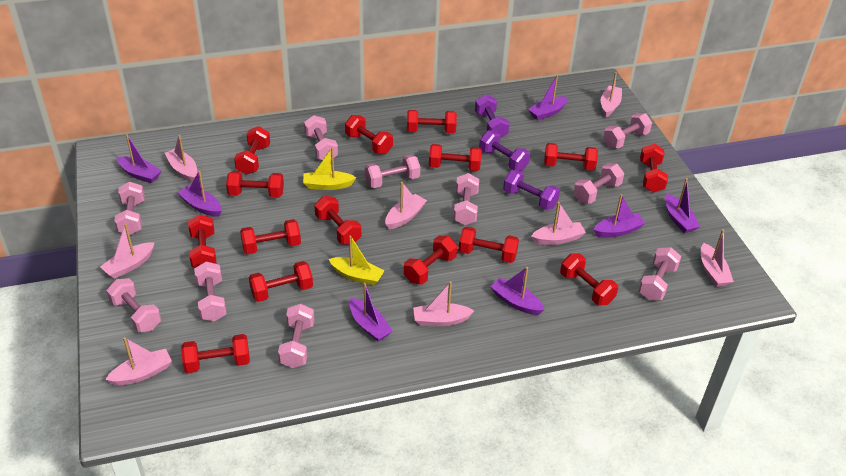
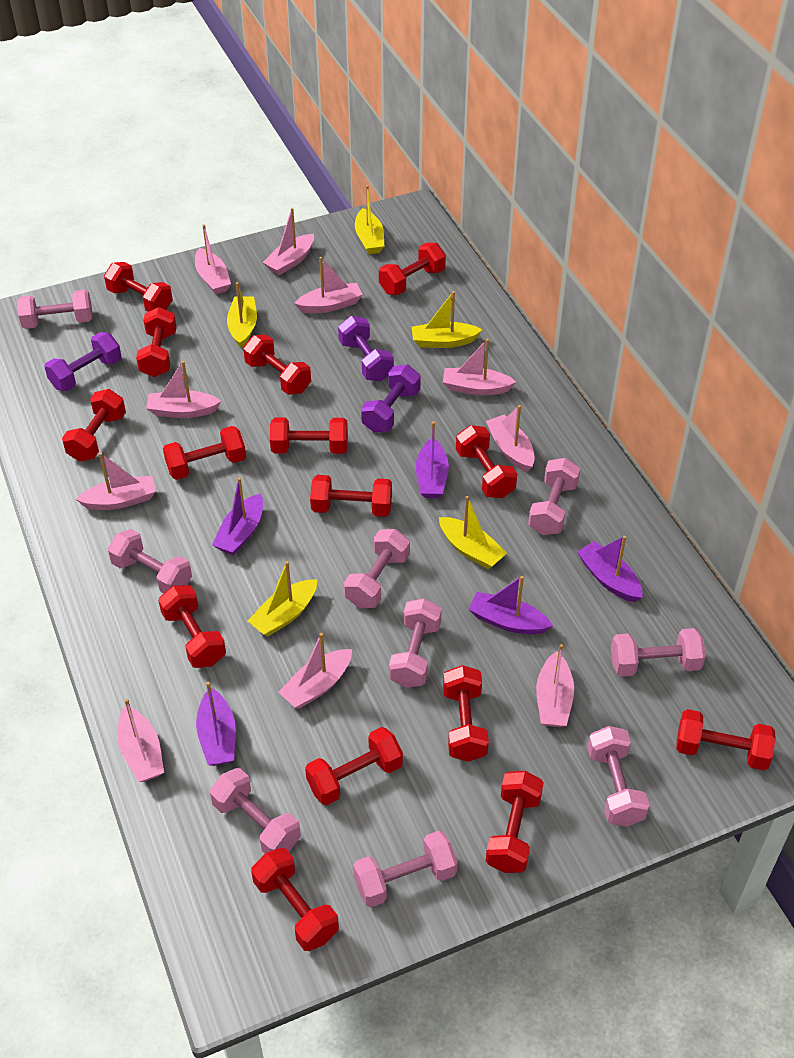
pink boat: 8 -> 10
pink dumbbell: 10 -> 9
purple boat: 7 -> 5
yellow boat: 2 -> 5

